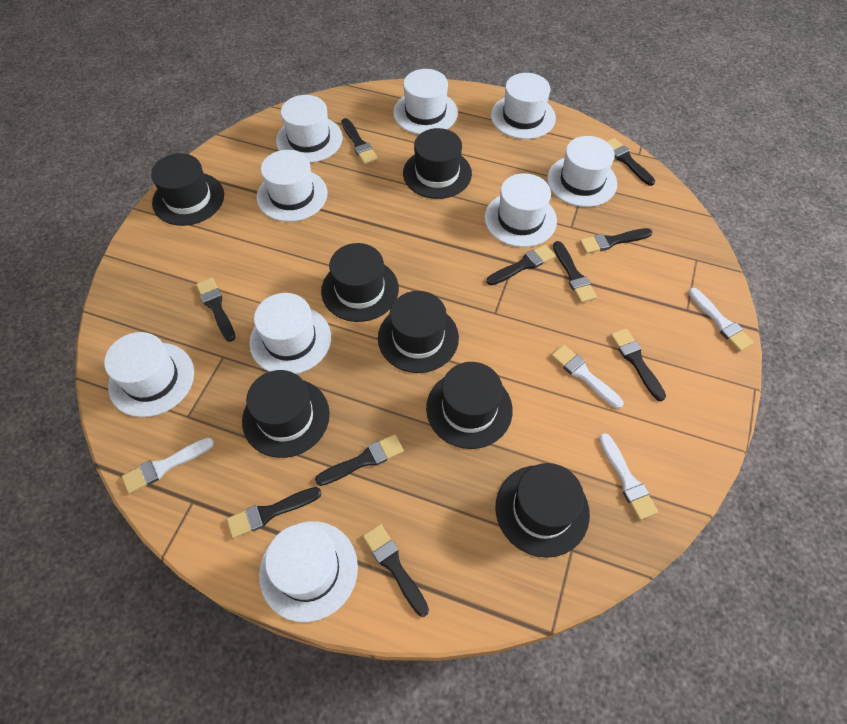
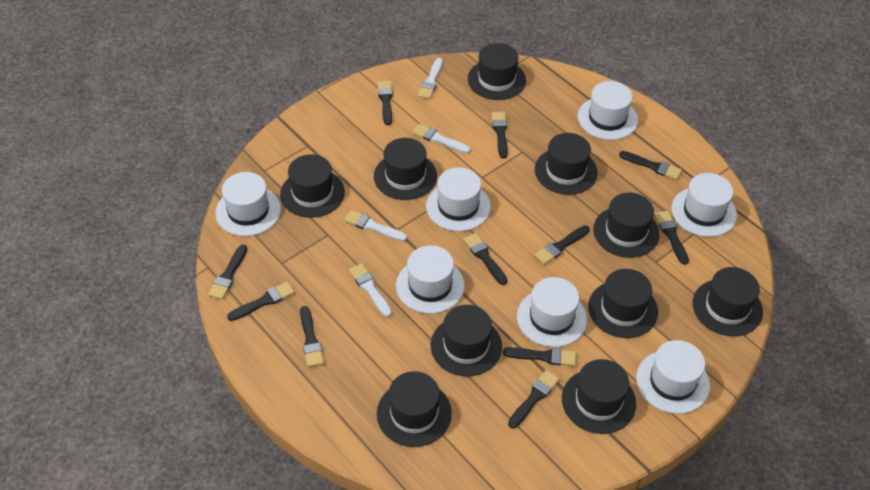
black brush: 10 -> 11
black hat: 7 -> 10
white hat: 9 -> 7

